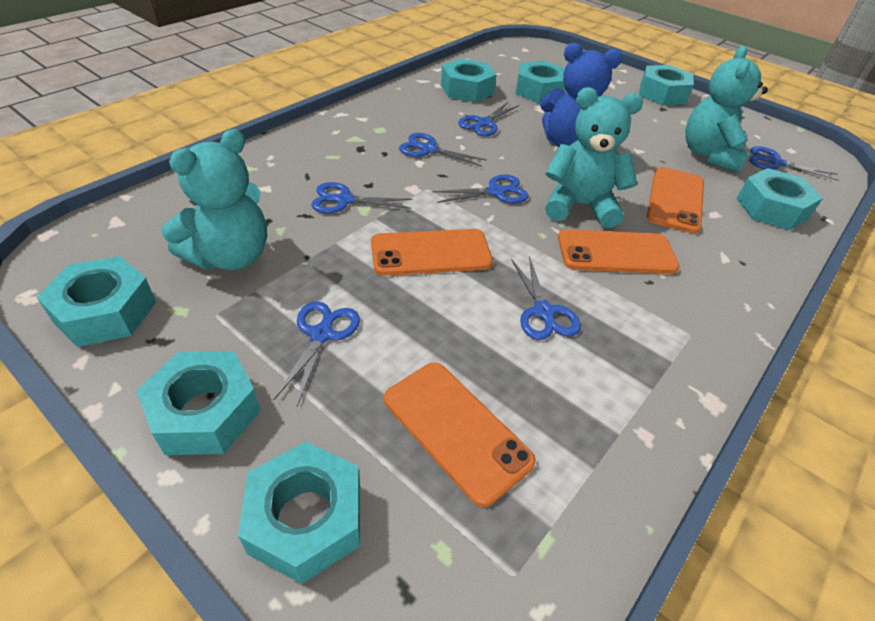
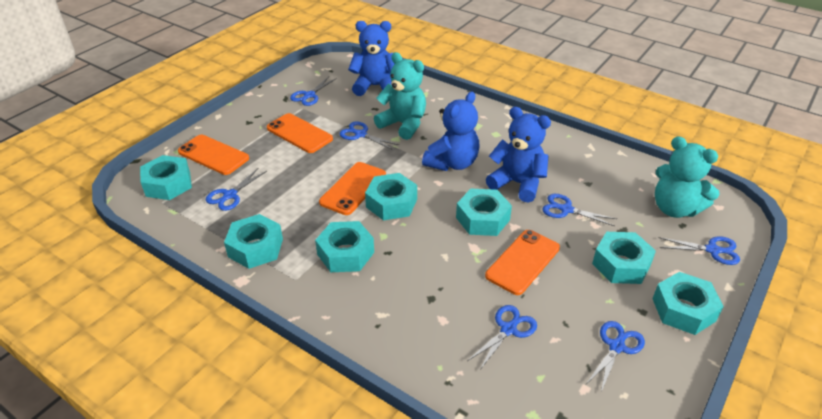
blue teddy bear: 1 -> 3
turquoise teddy bear: 3 -> 2

